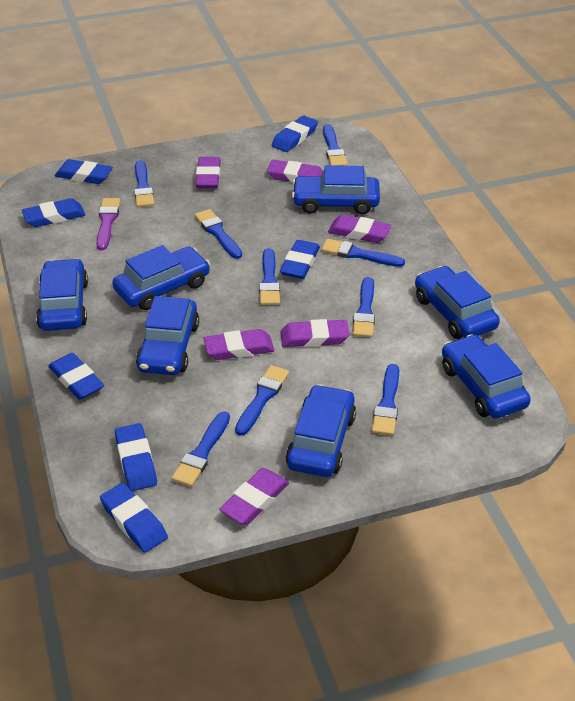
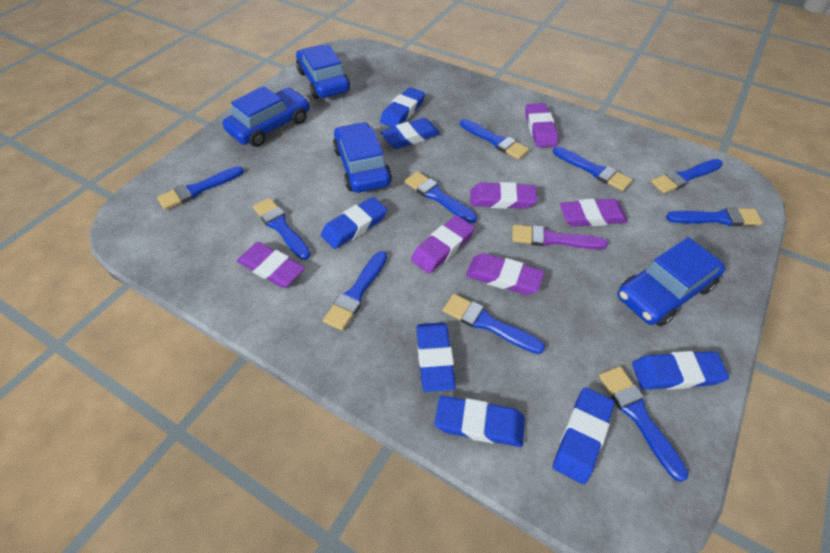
blue brush: 9 -> 10
blue car: 7 -> 4

